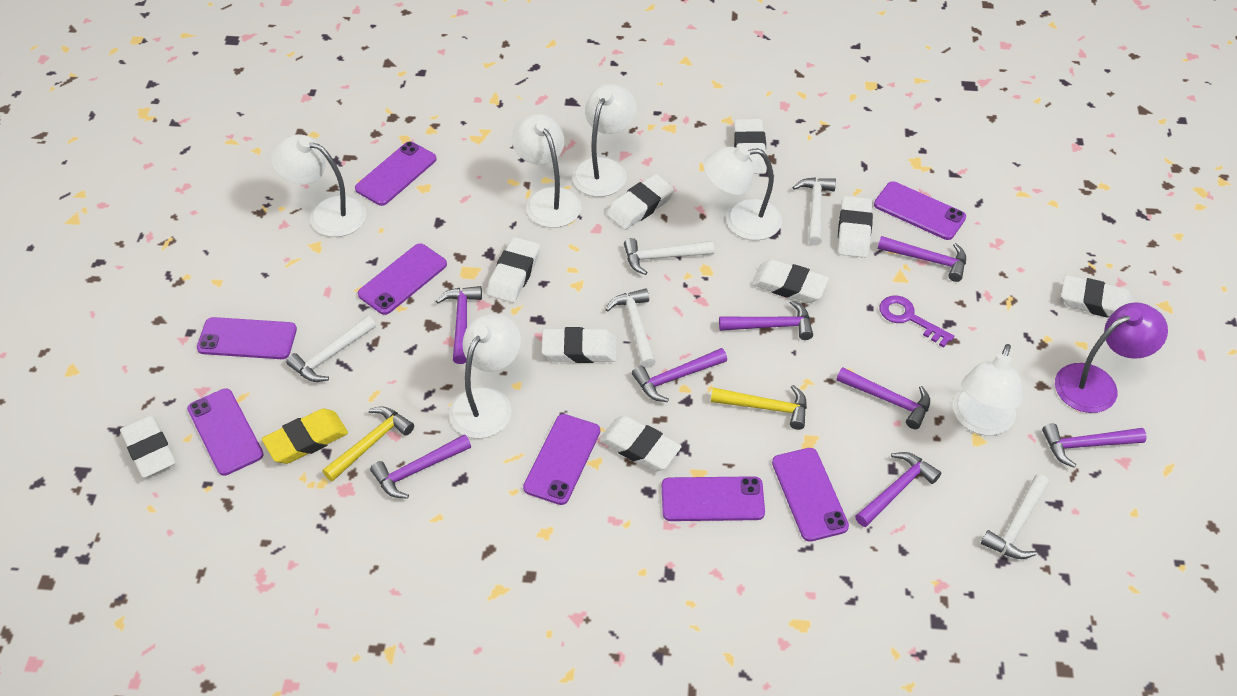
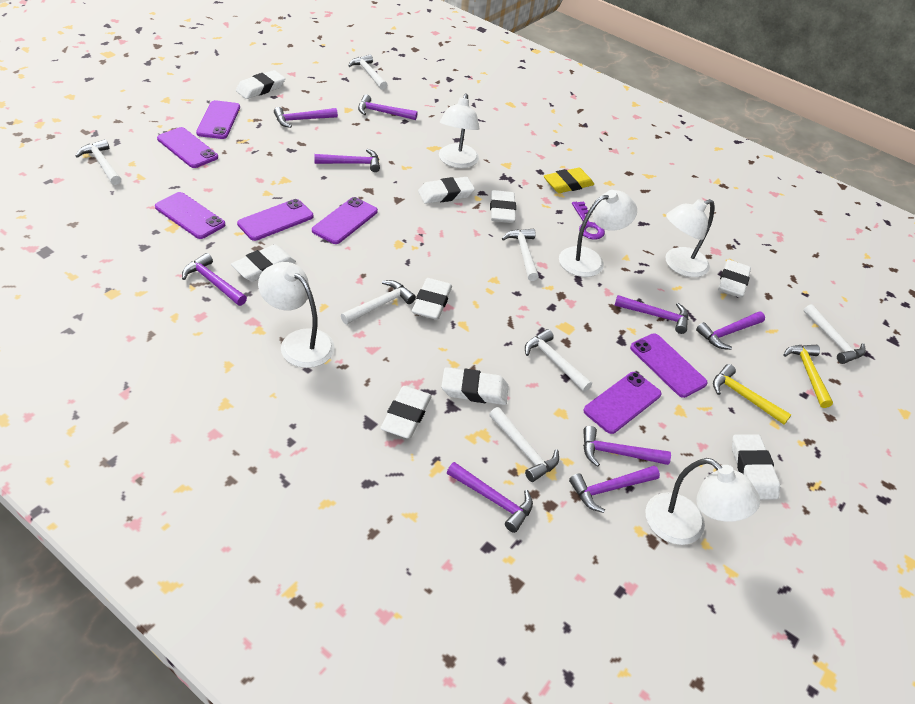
purple hammer: 8 -> 9
purple lamp: 1 -> 0
purple phone: 8 -> 7
white hammer: 5 -> 7
white lamp: 6 -> 5

